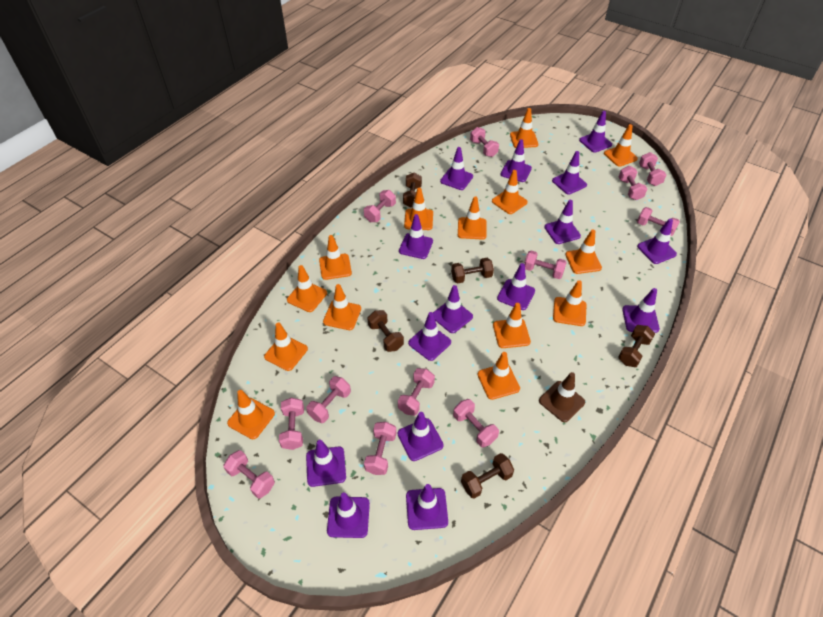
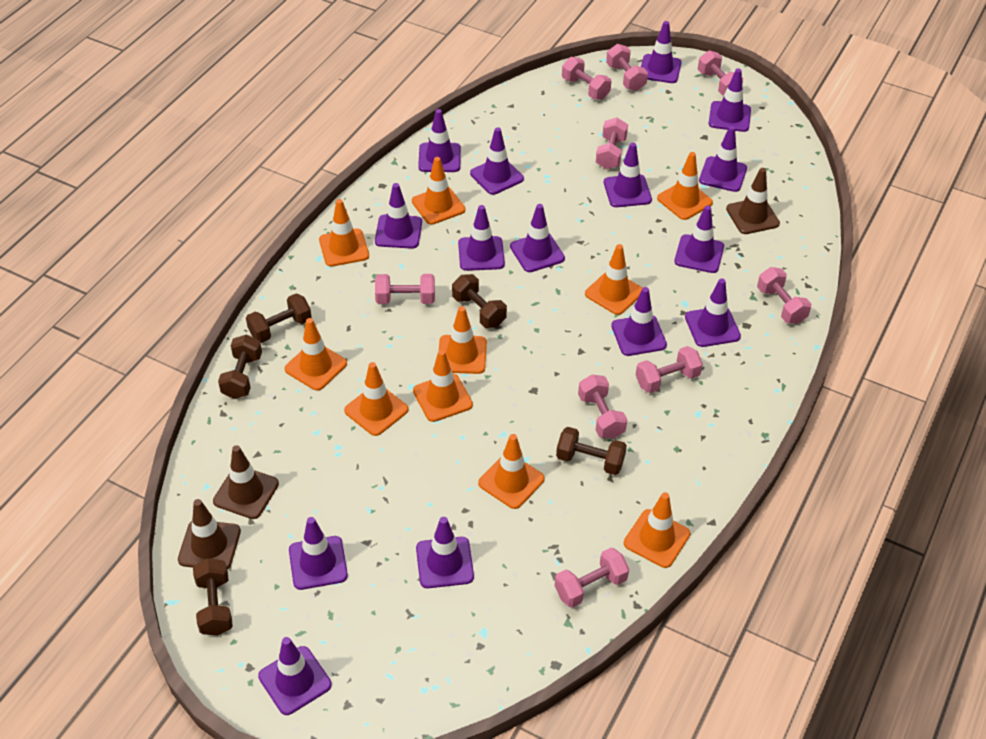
brown traffic cone: 1 -> 3
orange traffic cone: 14 -> 10
pink dumbbell: 12 -> 9

